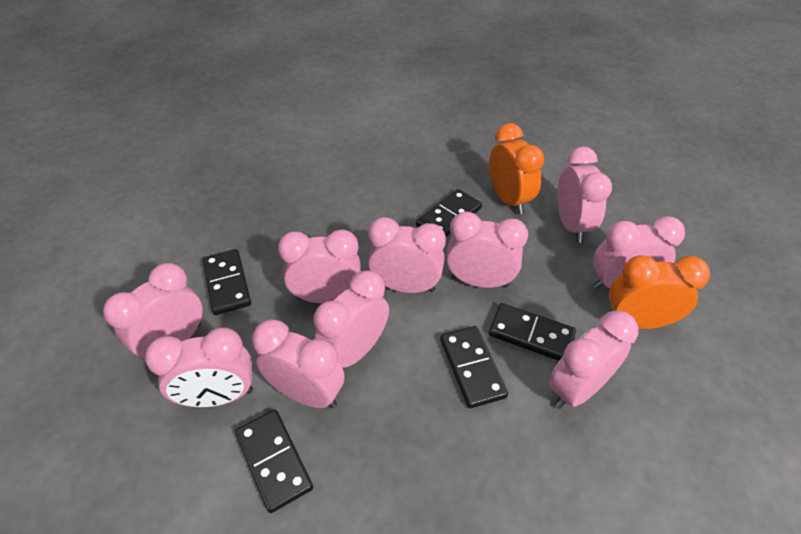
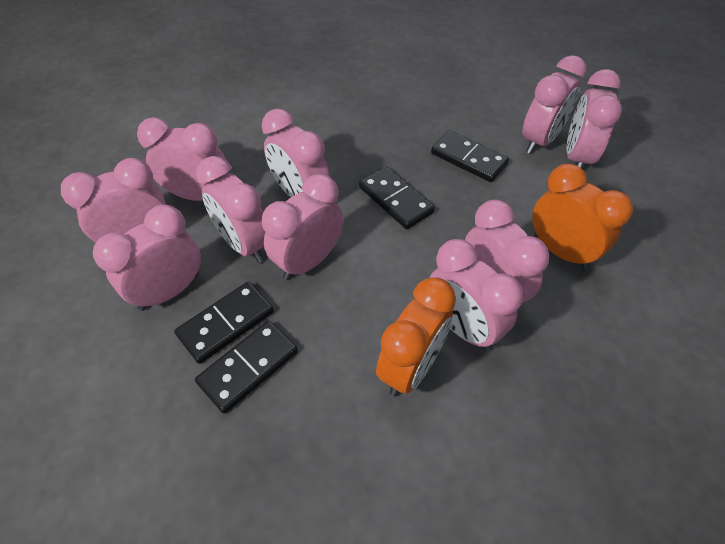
black domino: 5 -> 4

